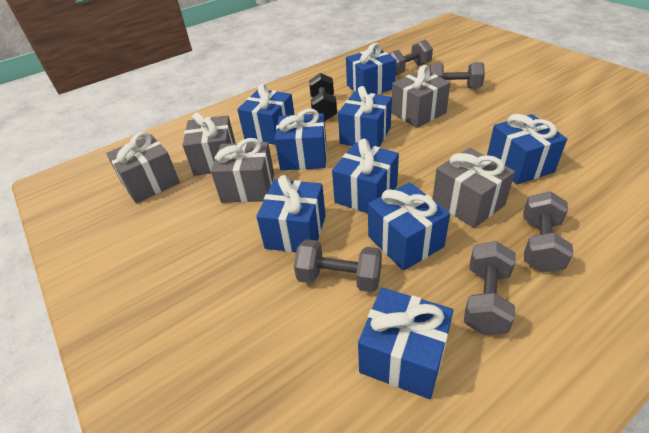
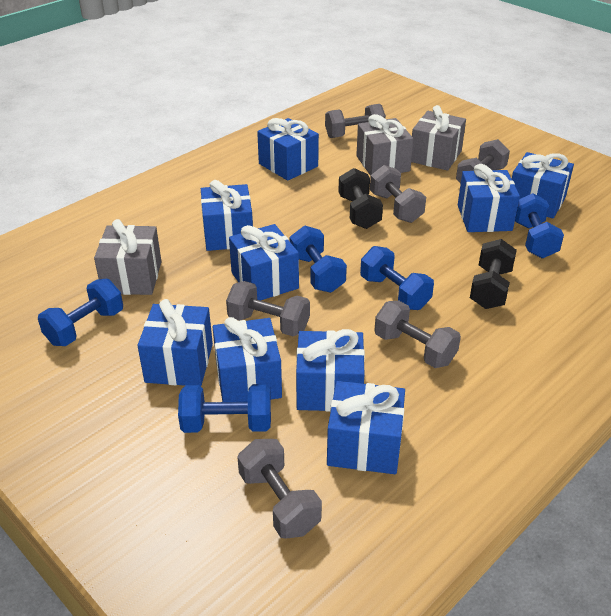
black dumbbell: 1 -> 2
blue dumbbell: 0 -> 5
grey dumbbell: 5 -> 6
grey gift: 5 -> 3

